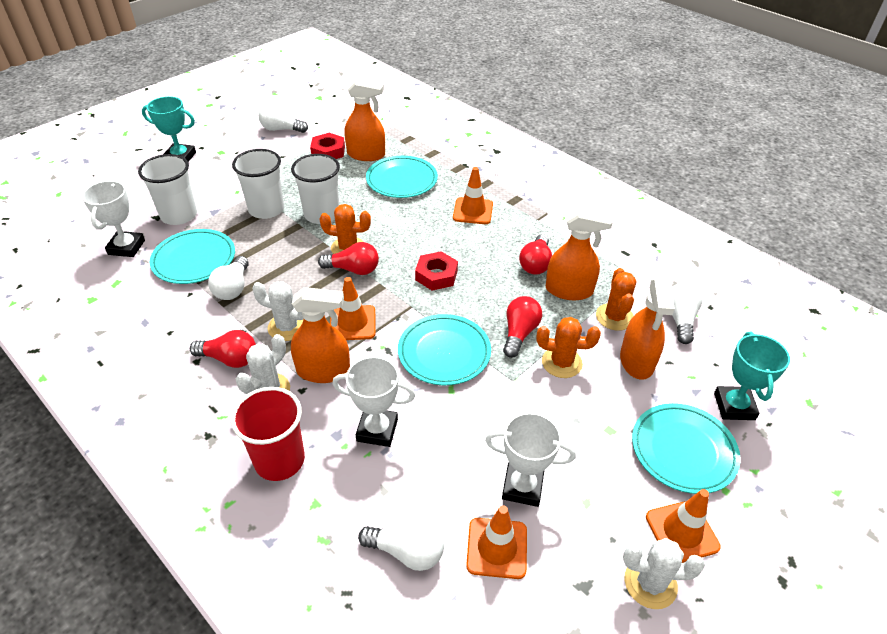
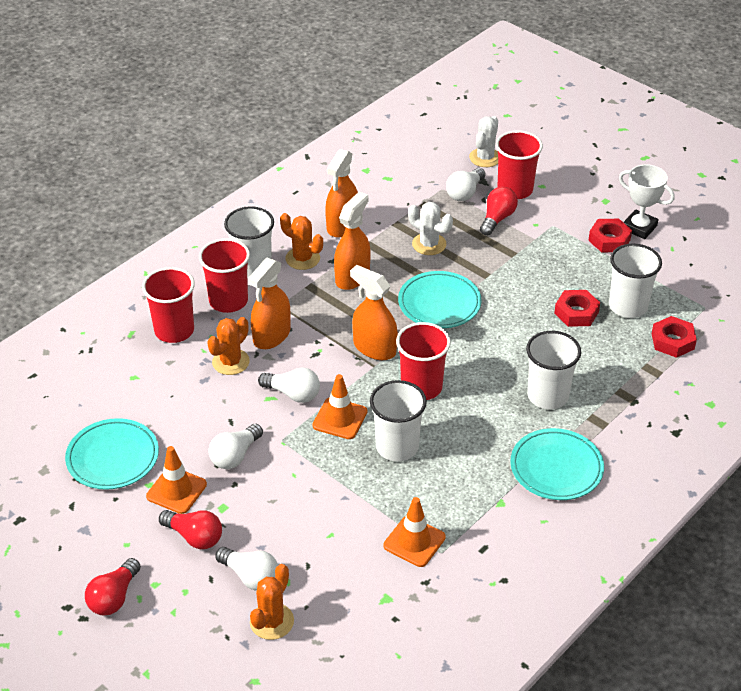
orange traffic cone: 4 -> 3
red cup: 1 -> 4
red light bulb: 4 -> 3
red nut: 2 -> 3
turquoise plate: 4 -> 3
turquoise trophy: 2 -> 0
white cactus: 3 -> 2
white cup: 3 -> 4
white trophy: 3 -> 1

